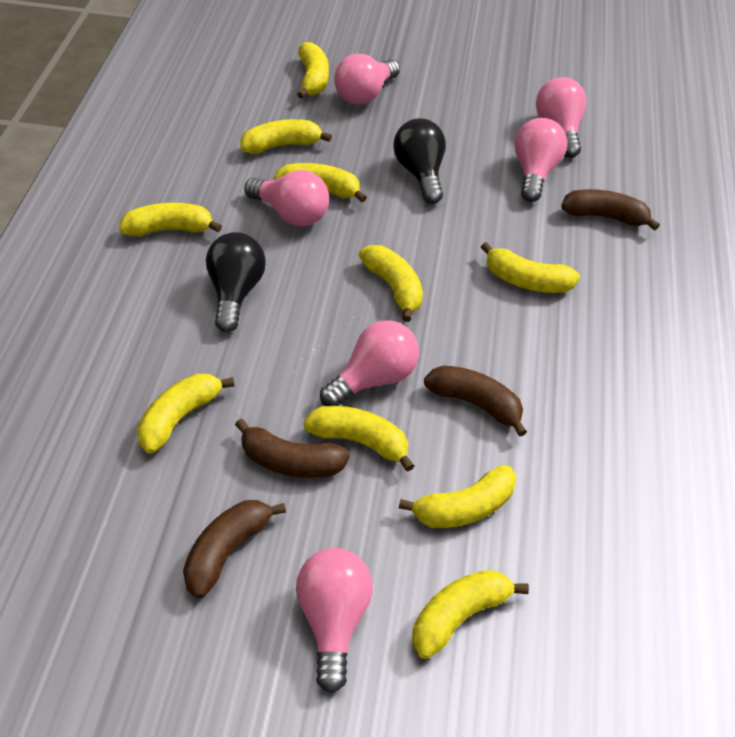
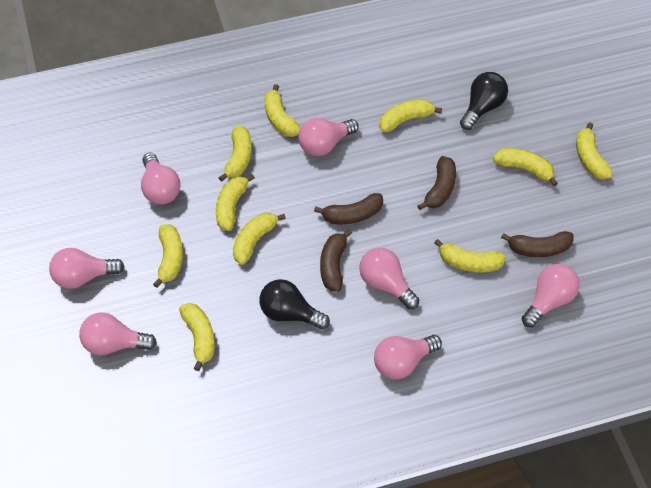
pink light bulb: 6 -> 7

